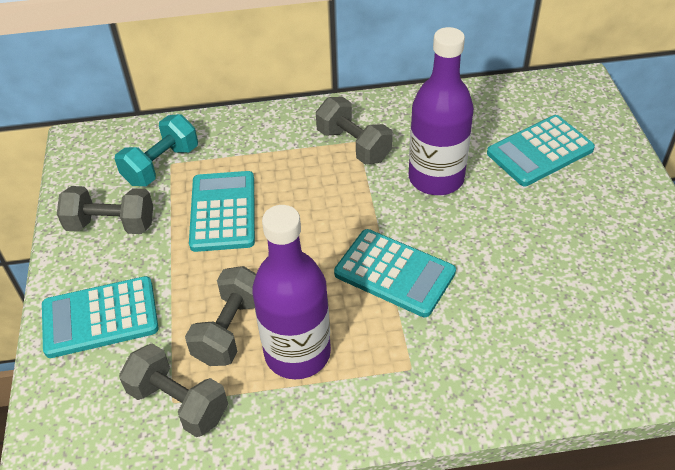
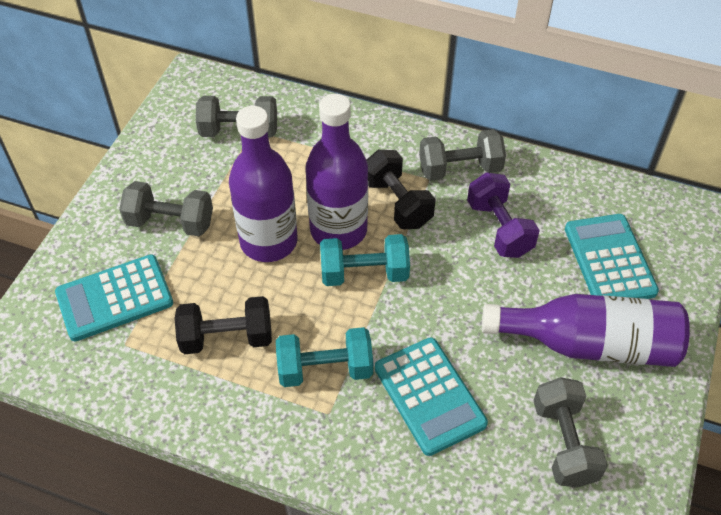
black dumbbell: 0 -> 2
purple bottle: 2 -> 3
purple dumbbell: 0 -> 1
turquoise calculator: 4 -> 3
turquoise dumbbell: 1 -> 2

